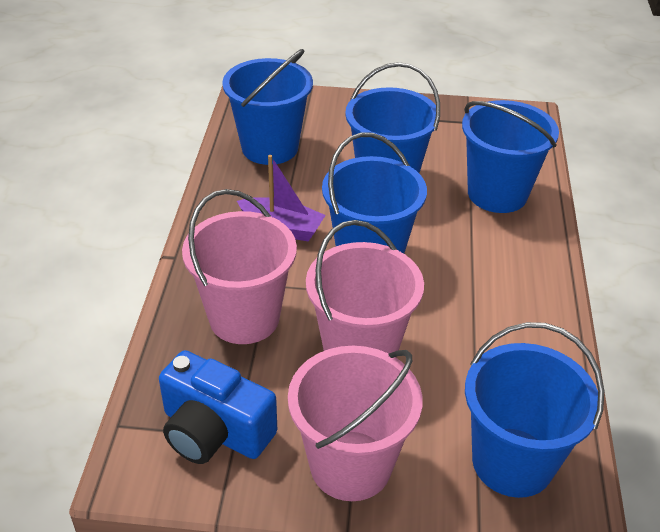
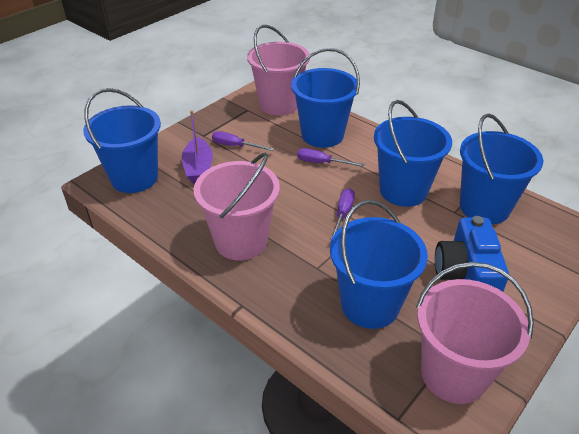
purple screwdriver: 0 -> 3

